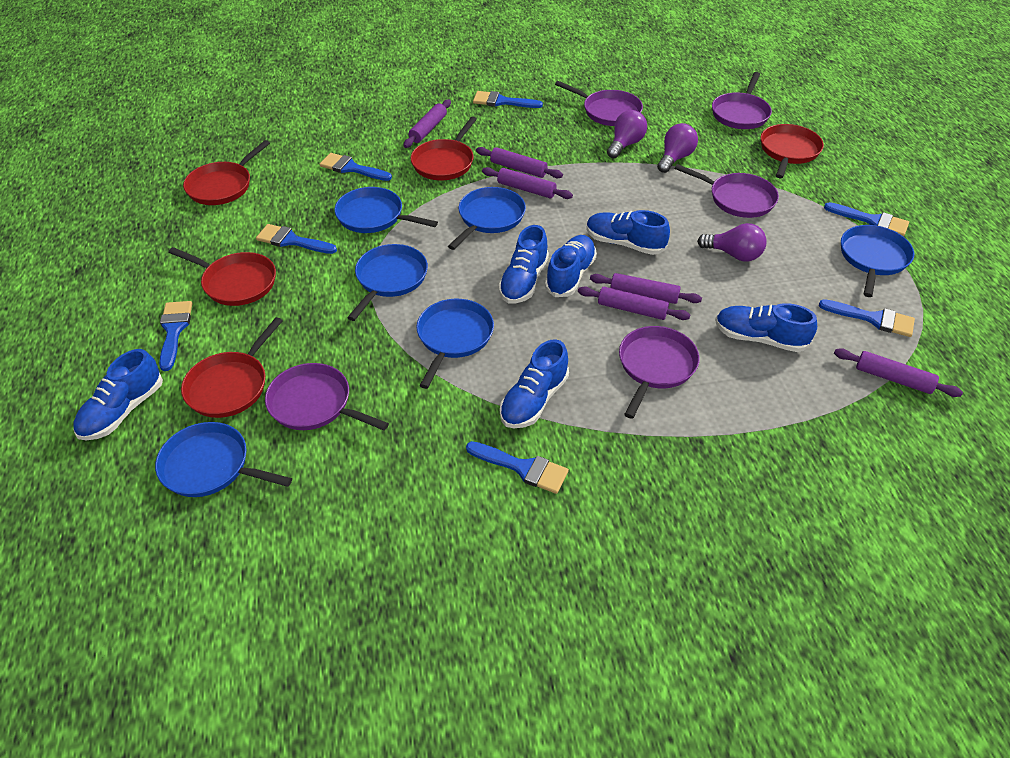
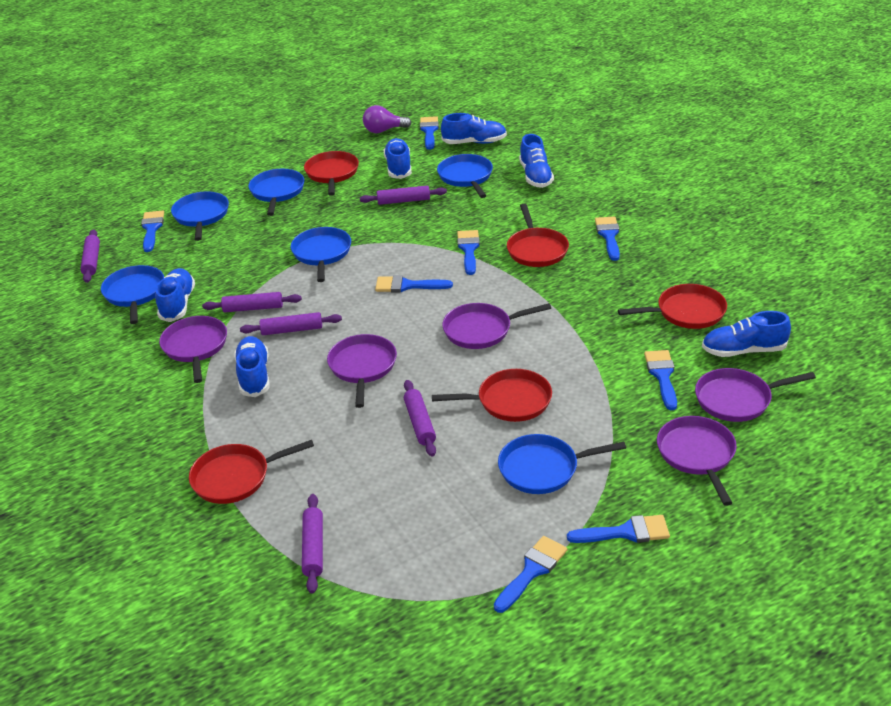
blue brush: 7 -> 8
purple light bulb: 3 -> 1

